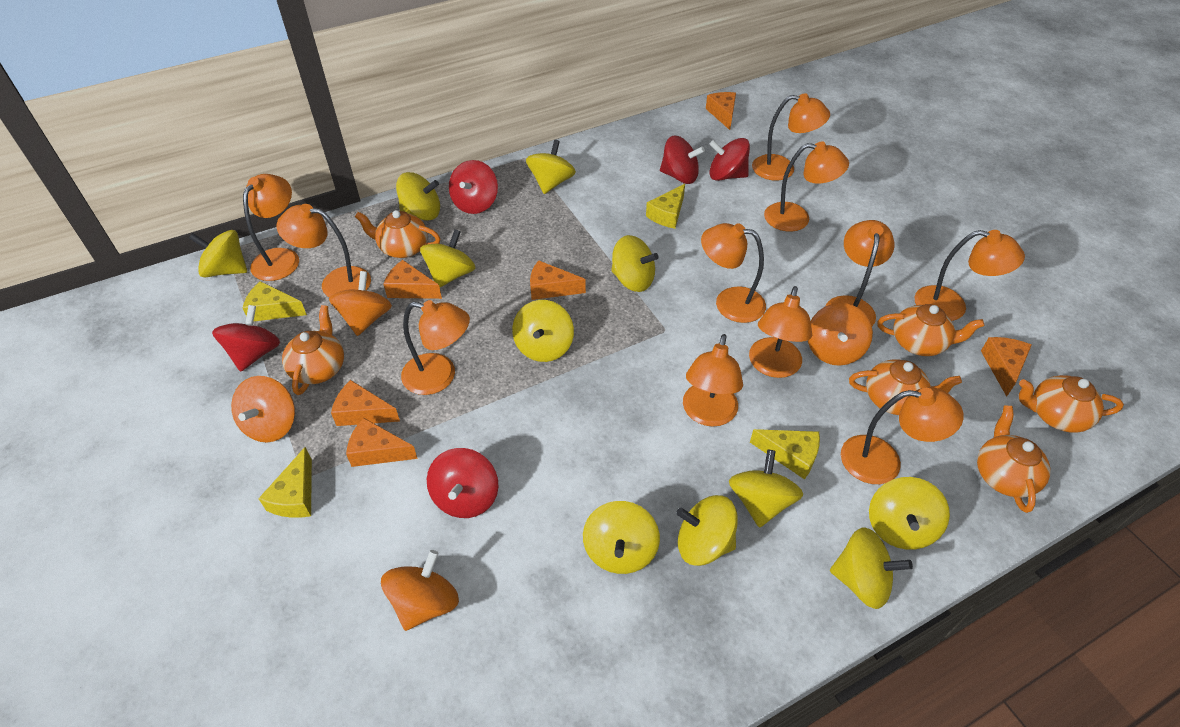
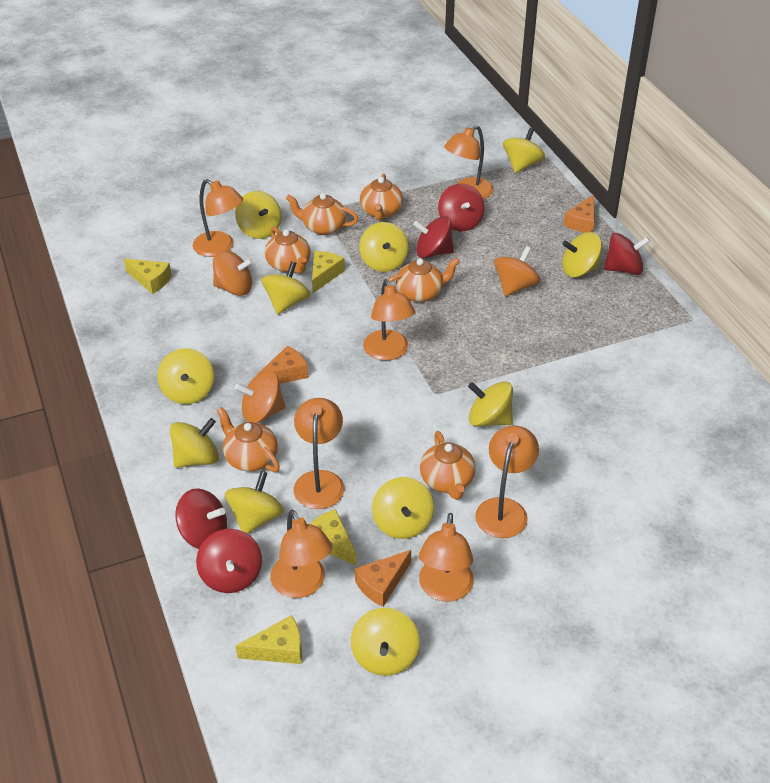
orange cheese: 6 -> 3
orange lamp: 11 -> 7
orange spinning top: 4 -> 3

